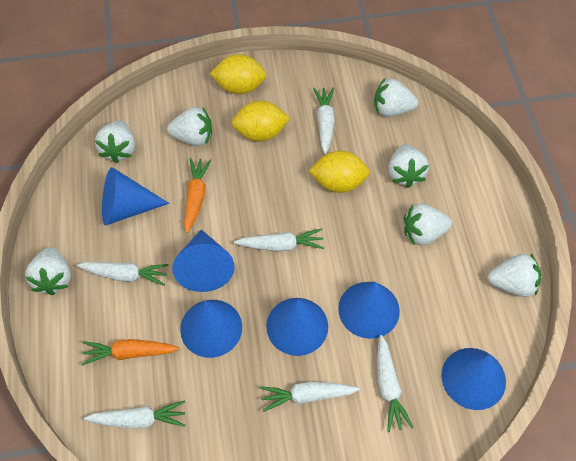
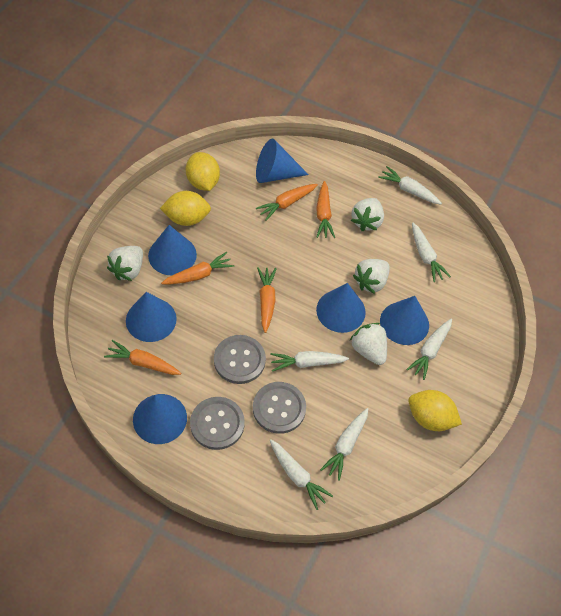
grey button: 0 -> 3
orange carrot: 2 -> 5
white strawberry: 7 -> 4

